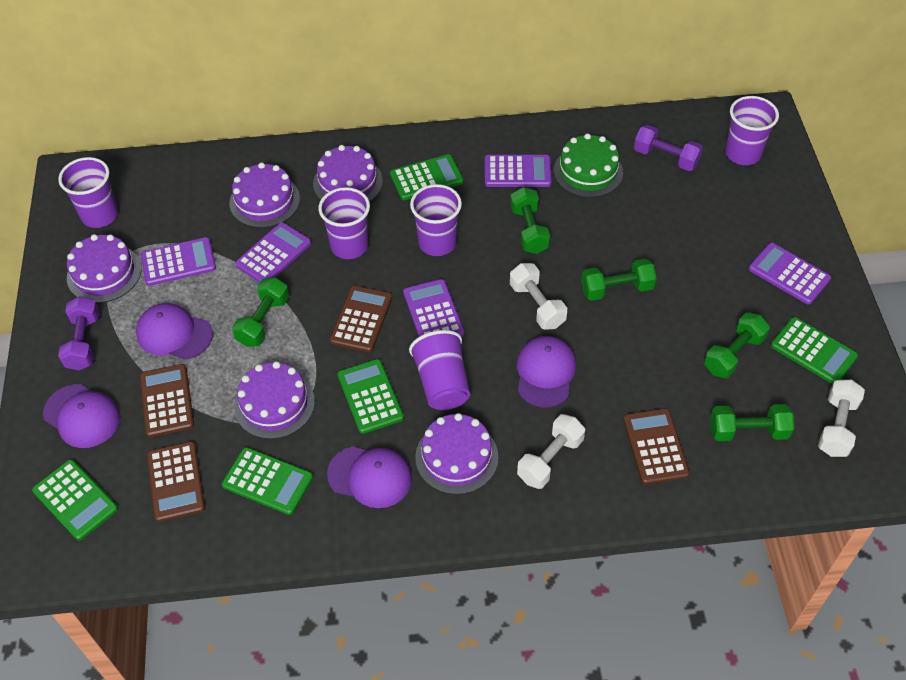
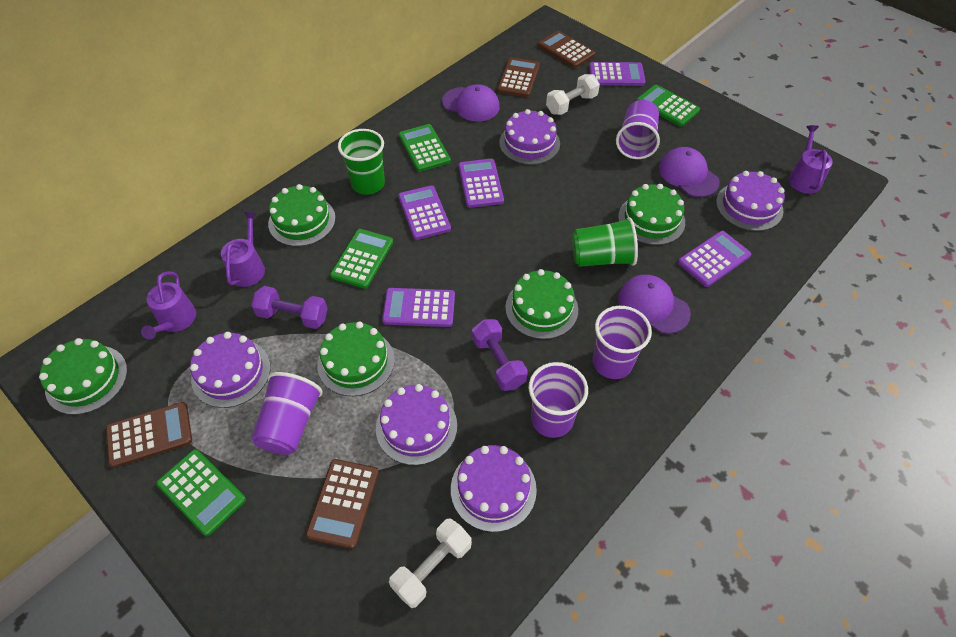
green cake: 1 -> 5
green calculator: 5 -> 4
green cup: 0 -> 2
green dumbbell: 5 -> 0
purple cap: 4 -> 3
purple cup: 5 -> 4
purple watering can: 0 -> 3
white dumbbell: 3 -> 2

